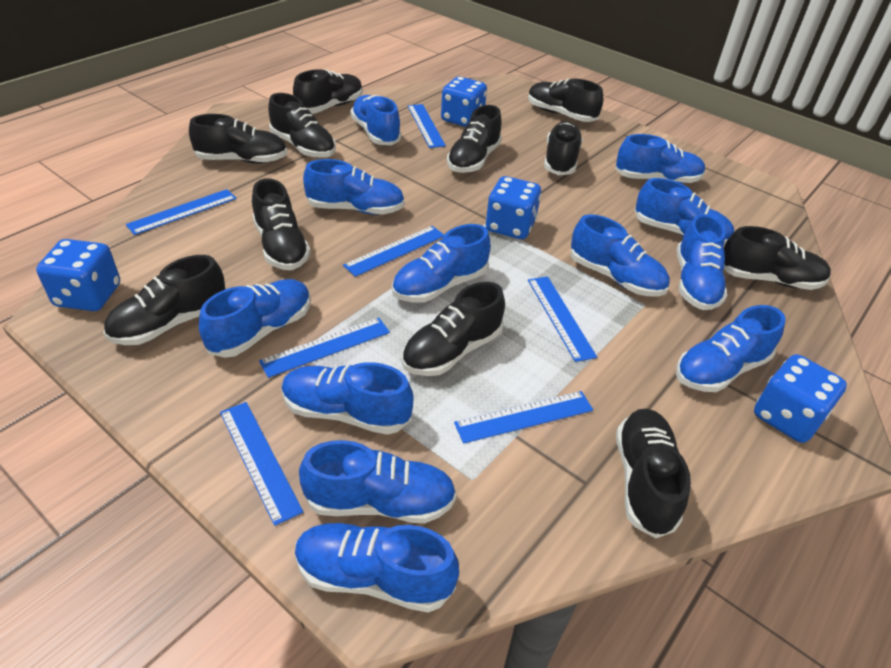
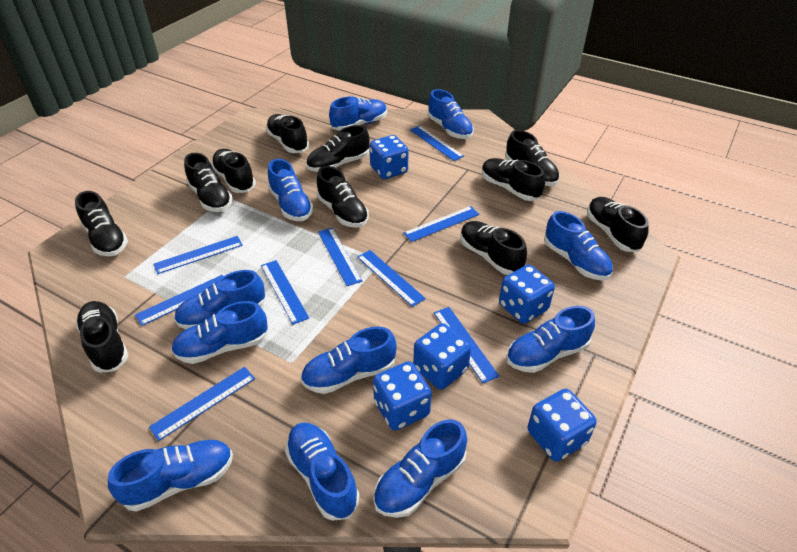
blue dice: 4 -> 5
blue ruler: 7 -> 9
blue shoe: 12 -> 11

